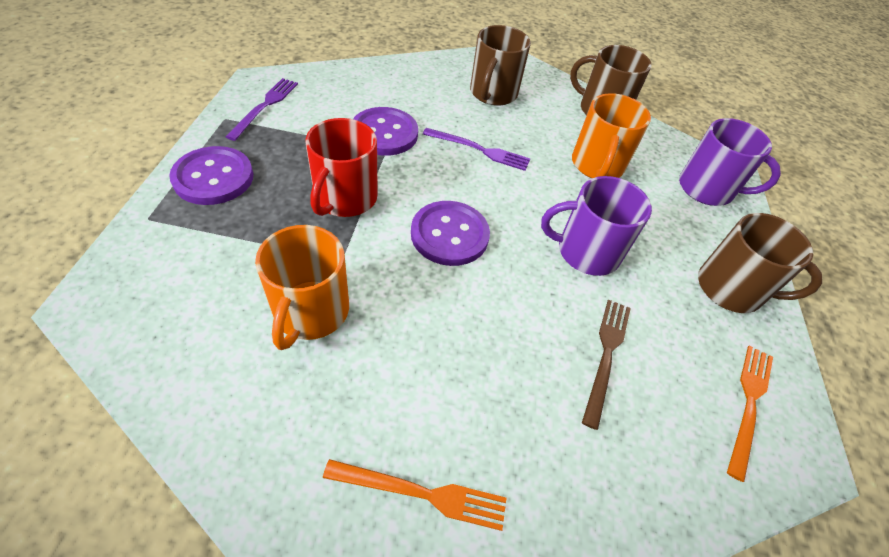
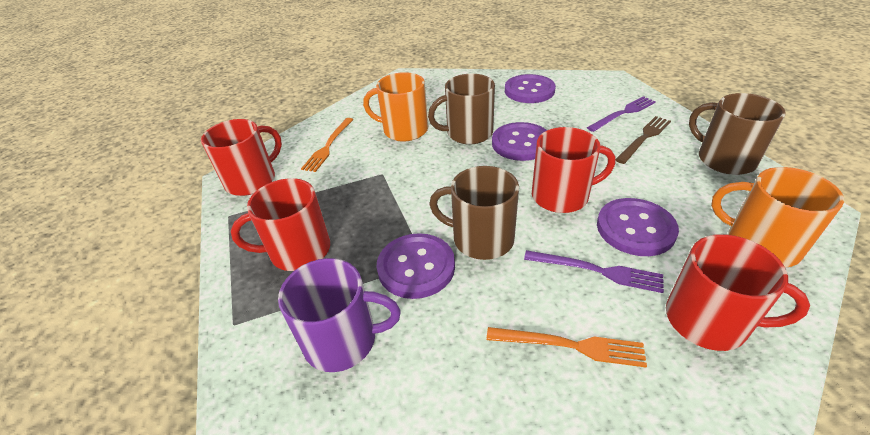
purple button: 3 -> 4
purple mug: 2 -> 1
red mug: 1 -> 4

